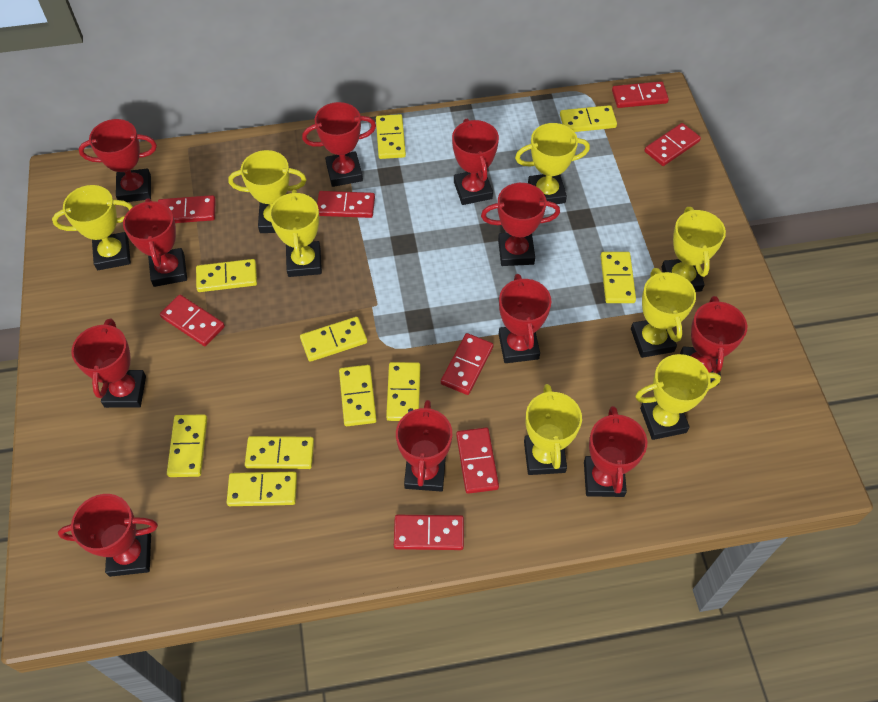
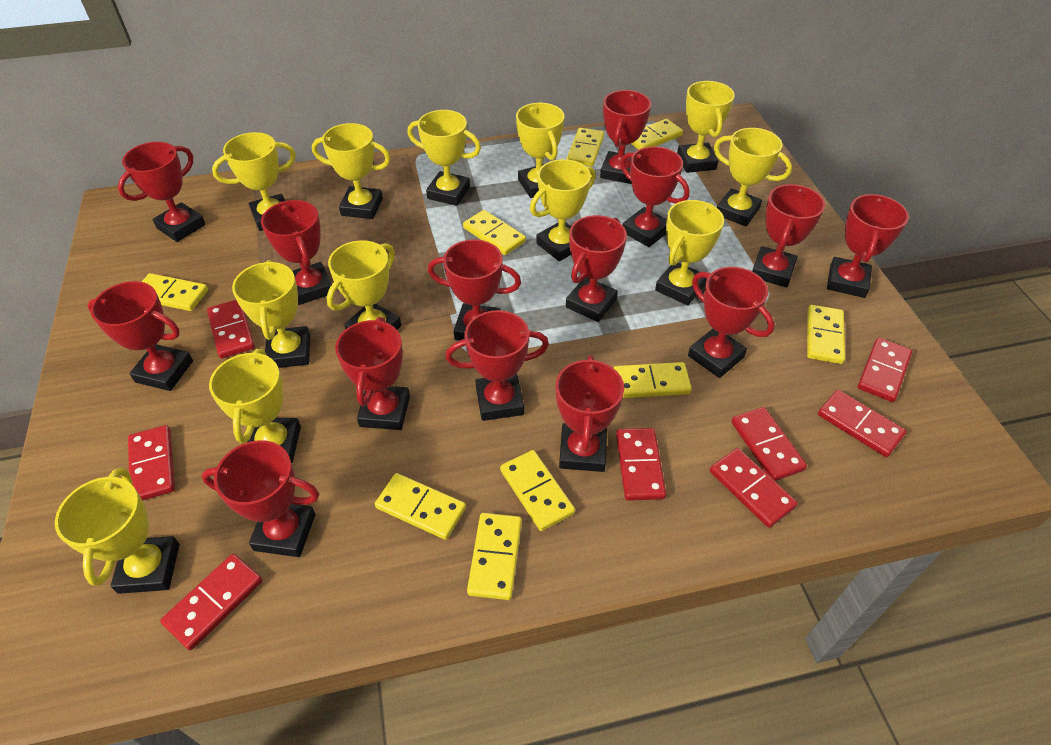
red trophy: 11 -> 14
yellow domino: 10 -> 9
yellow trophy: 8 -> 12

